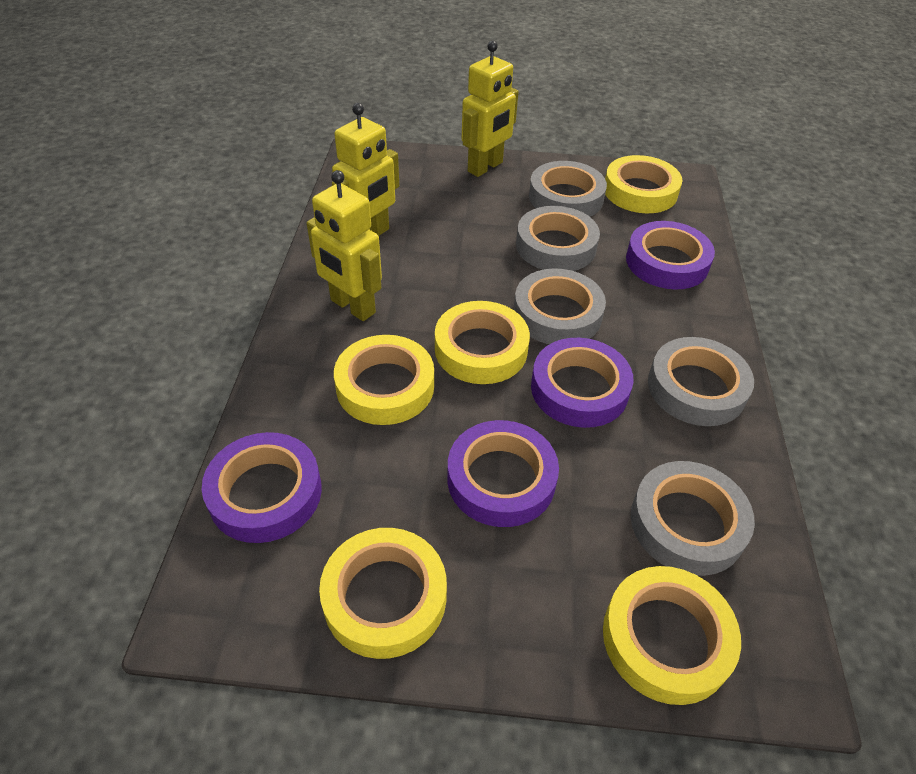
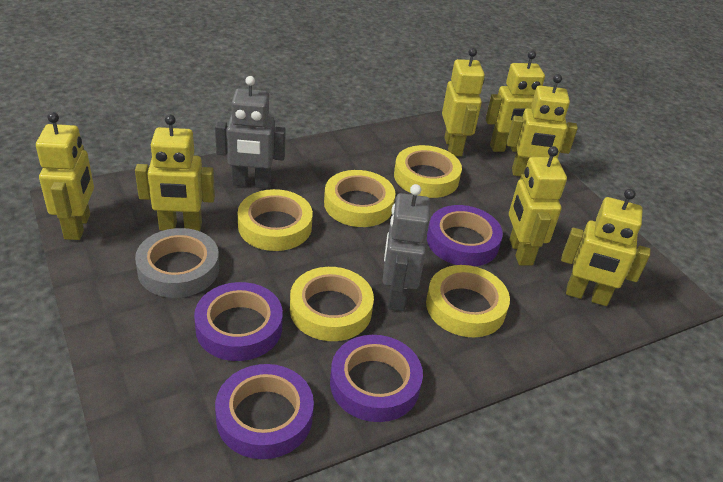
grey robot: 0 -> 2
grey tape: 5 -> 1
yellow robot: 3 -> 7

